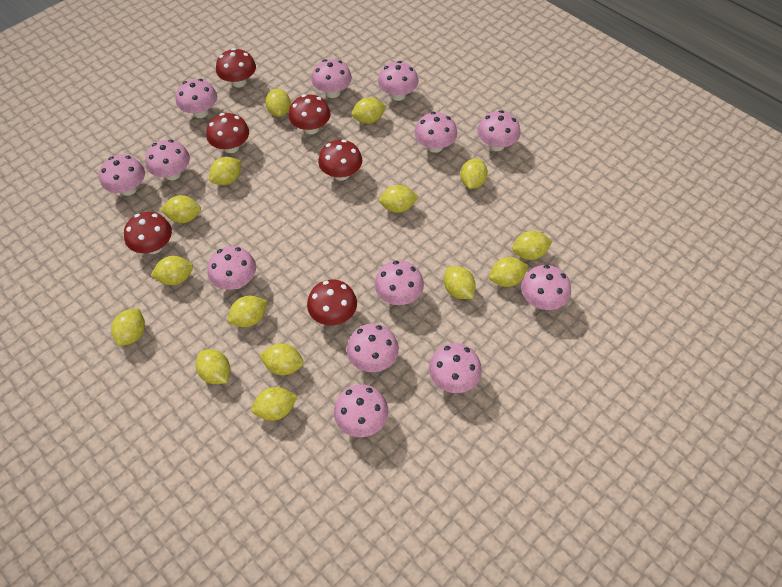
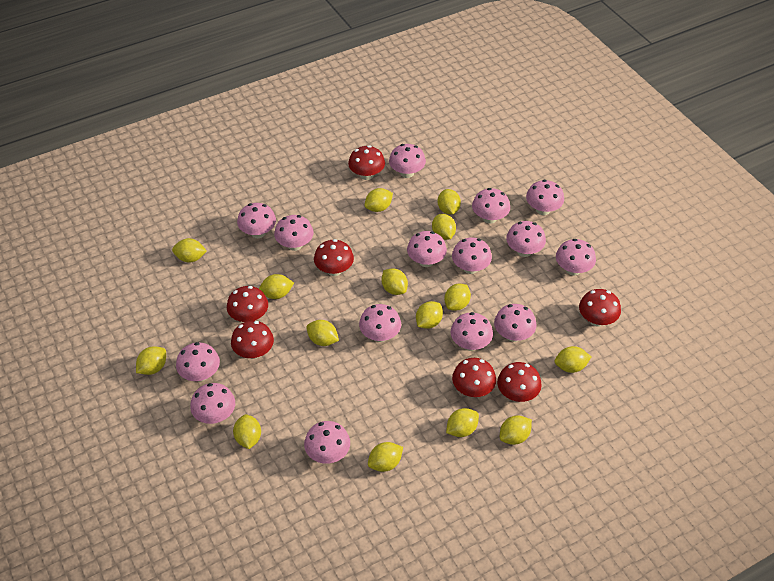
pink mushroom: 13 -> 15
red mushroom: 6 -> 7

